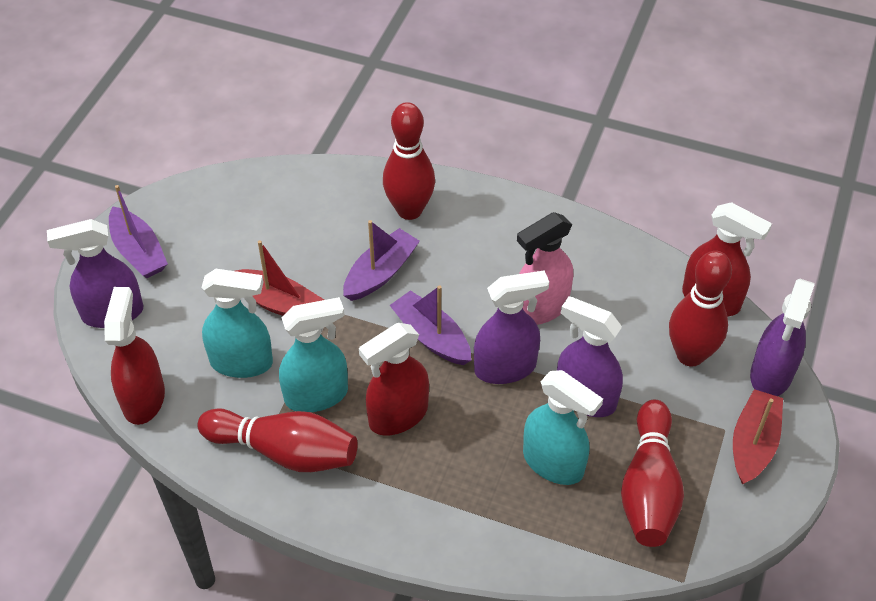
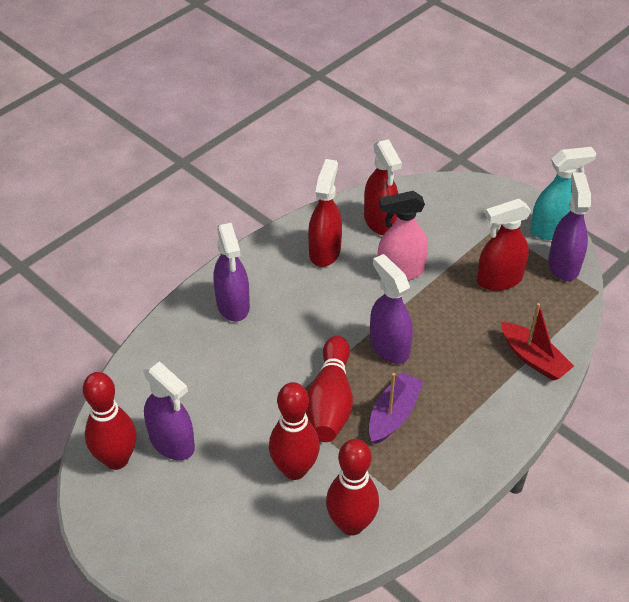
purple boat: 3 -> 1
red boat: 2 -> 1
turquoise spray bottle: 3 -> 1

